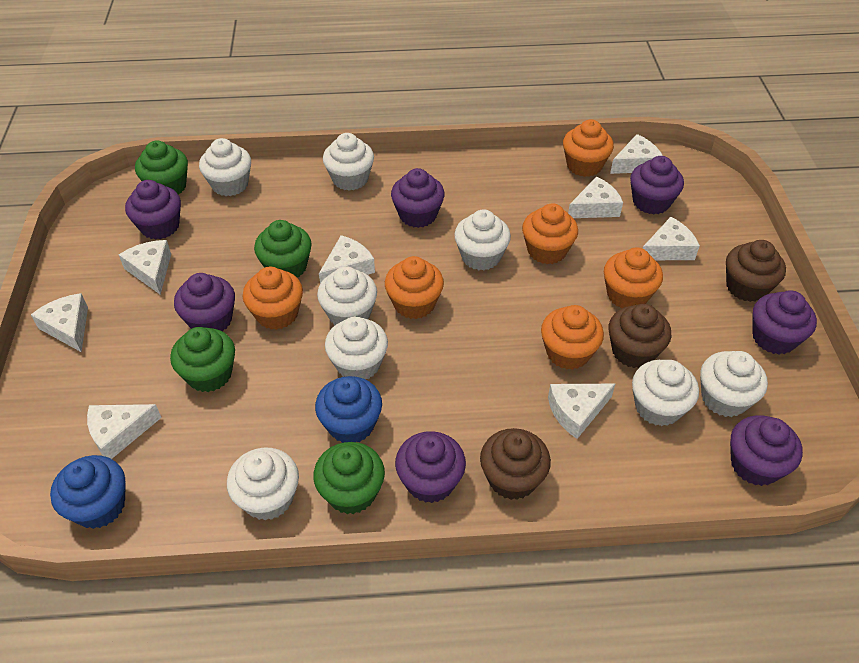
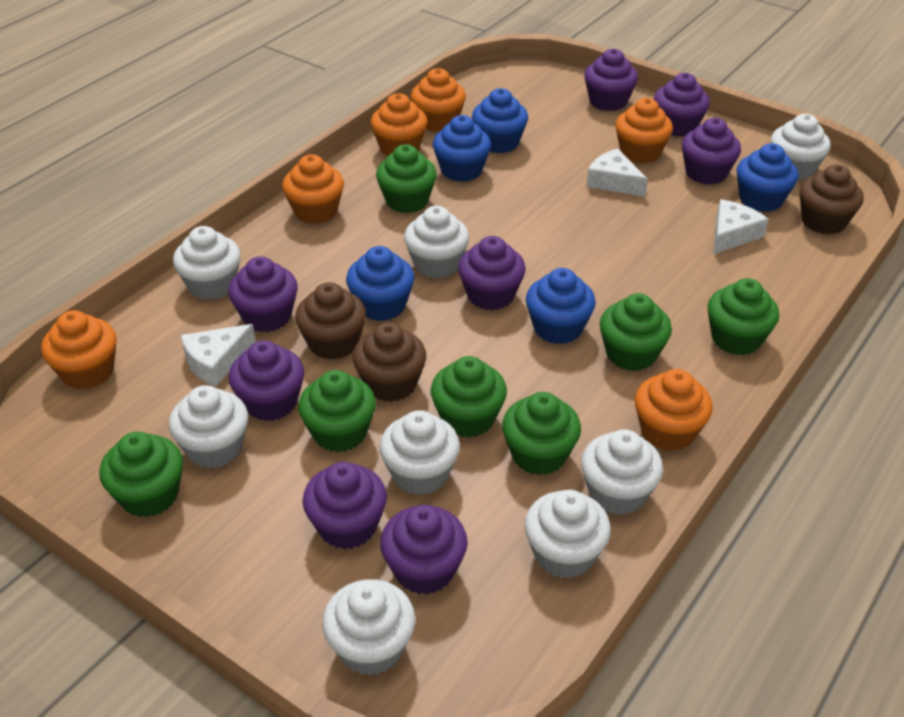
blue cupcake: 2 -> 5
green cupcake: 4 -> 7
purple cupcake: 7 -> 8
white cheese: 8 -> 3

